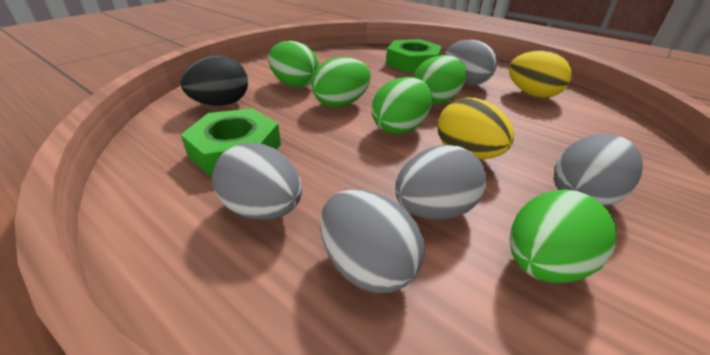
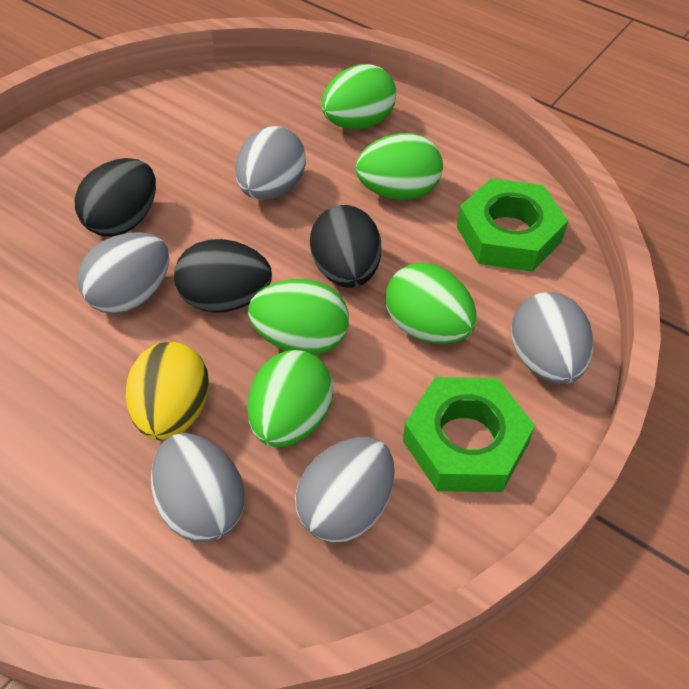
black egg: 1 -> 3
yellow egg: 2 -> 1

